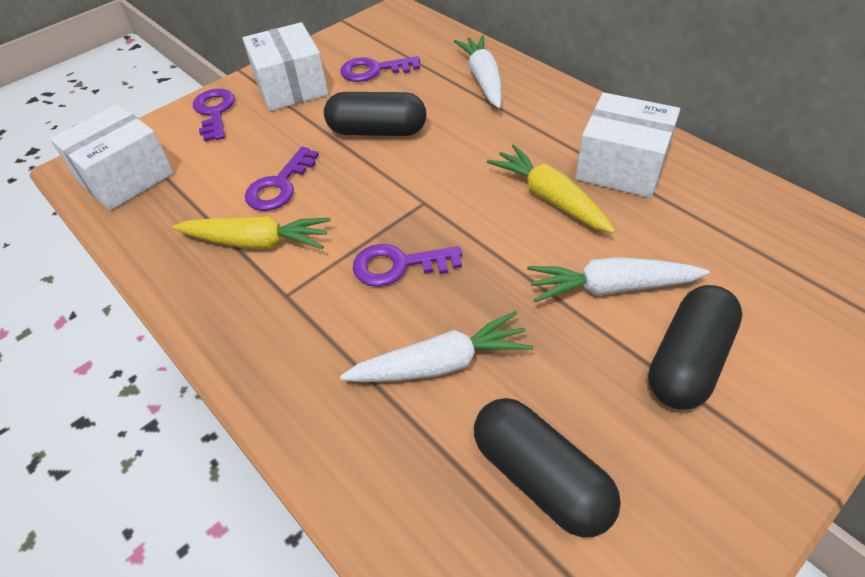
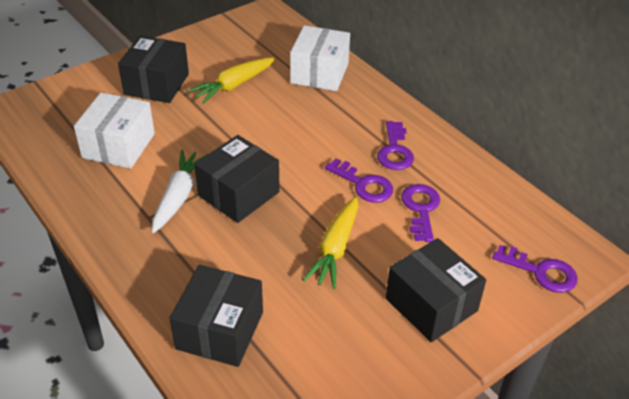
black box: 0 -> 4
black capsule: 3 -> 0
white box: 3 -> 2
white carrot: 3 -> 1

